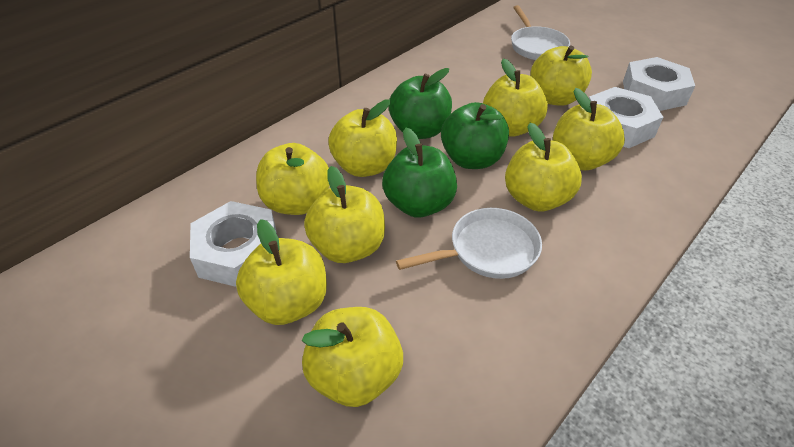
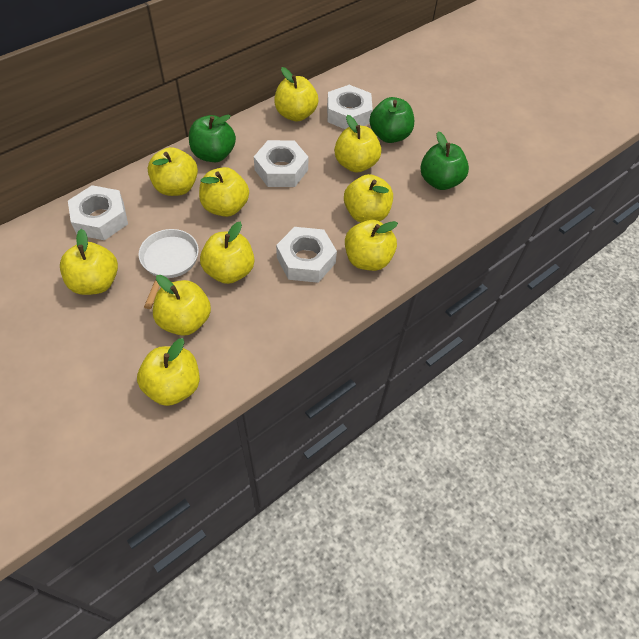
white nut: 3 -> 4
white pan: 2 -> 1
yellow apple: 9 -> 10

